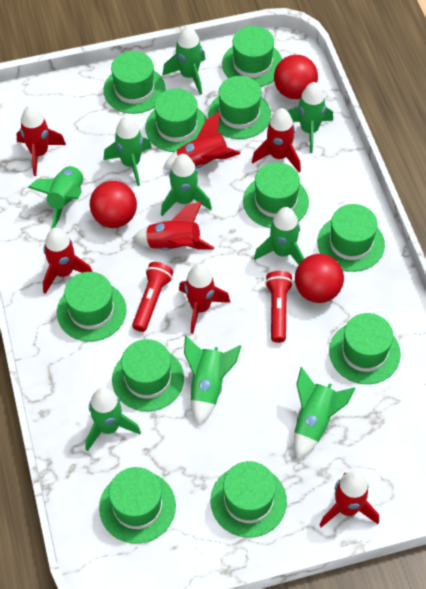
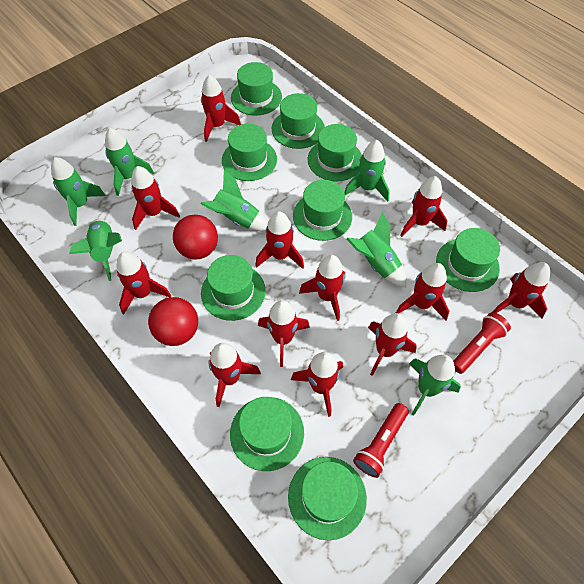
green hat: 11 -> 9
green rocket: 9 -> 7
red ball: 3 -> 2
red rocket: 7 -> 12

